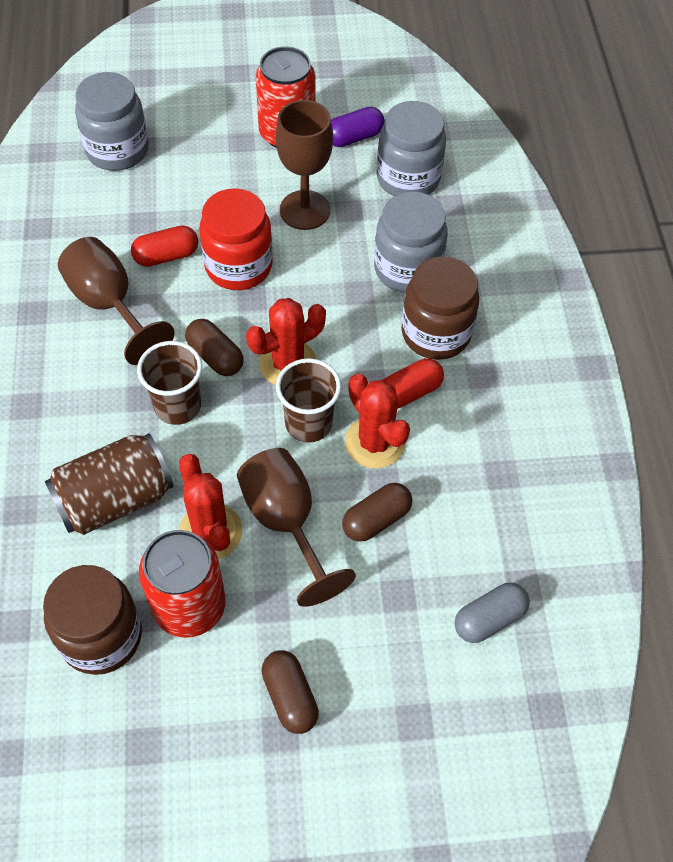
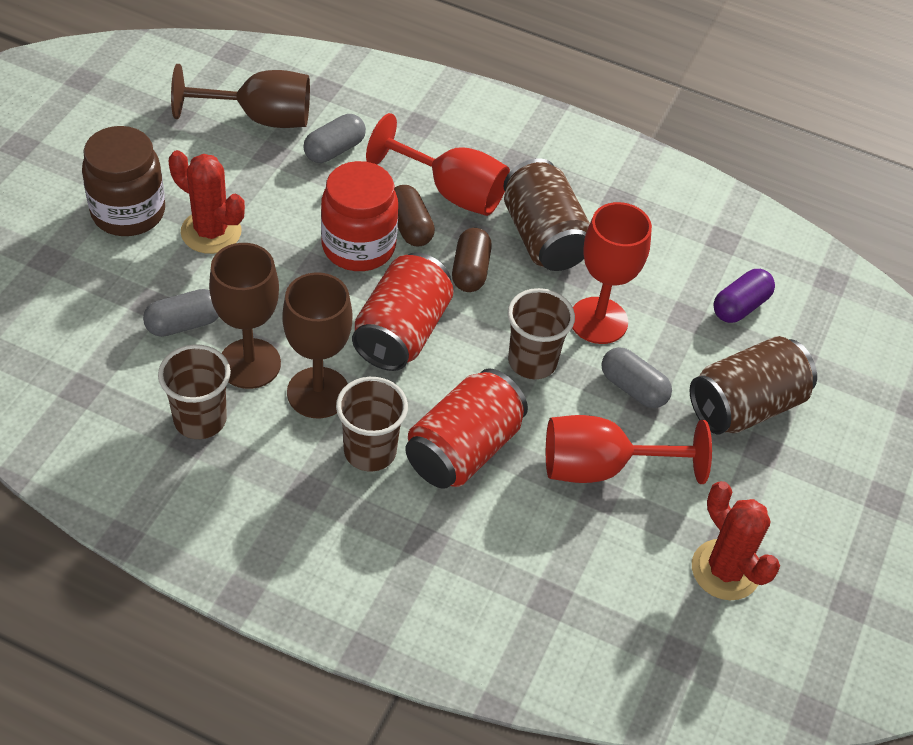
brown can: 1 -> 2
brown capsule: 3 -> 2
brown cup: 2 -> 3
brown jar: 2 -> 1
grey capsule: 1 -> 3
grey jar: 3 -> 0
red cactus: 3 -> 2
red capsule: 2 -> 0
red goblet: 0 -> 3

